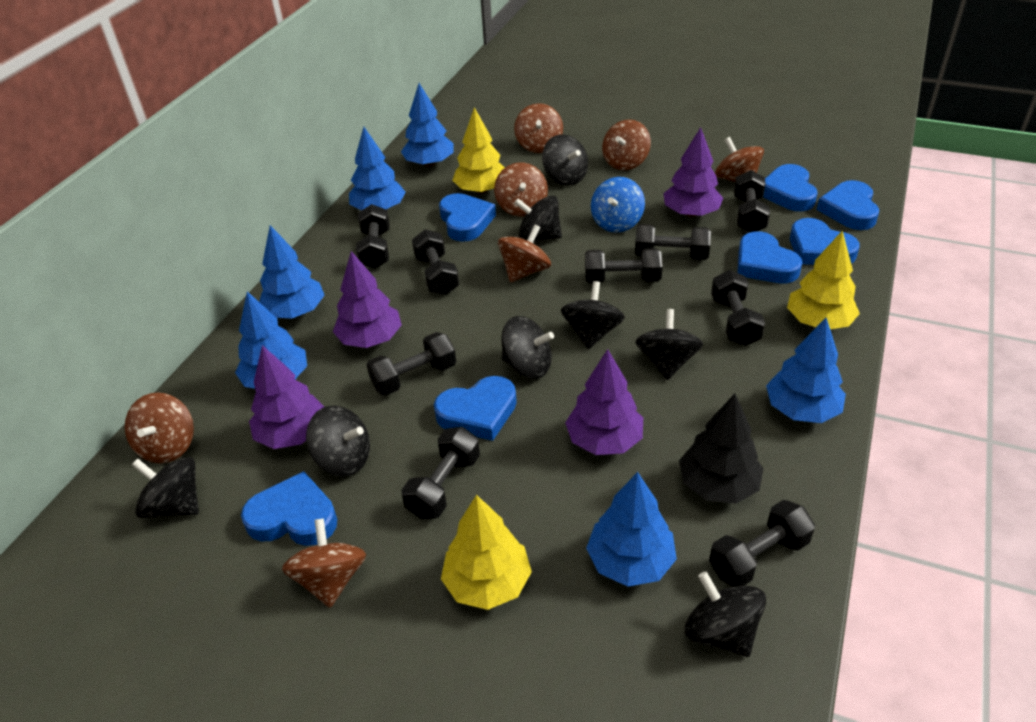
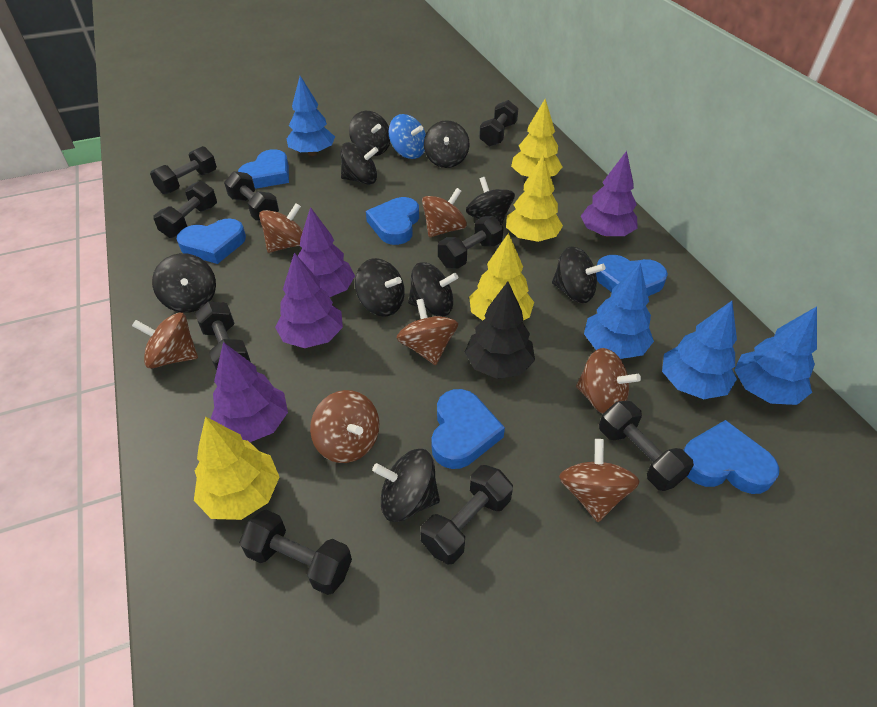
black spinning top: 8 -> 9
blue heart: 7 -> 6
blue tree: 6 -> 4
yellow tree: 3 -> 4

